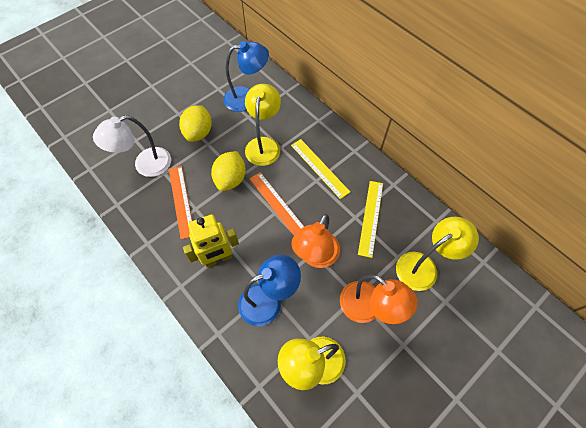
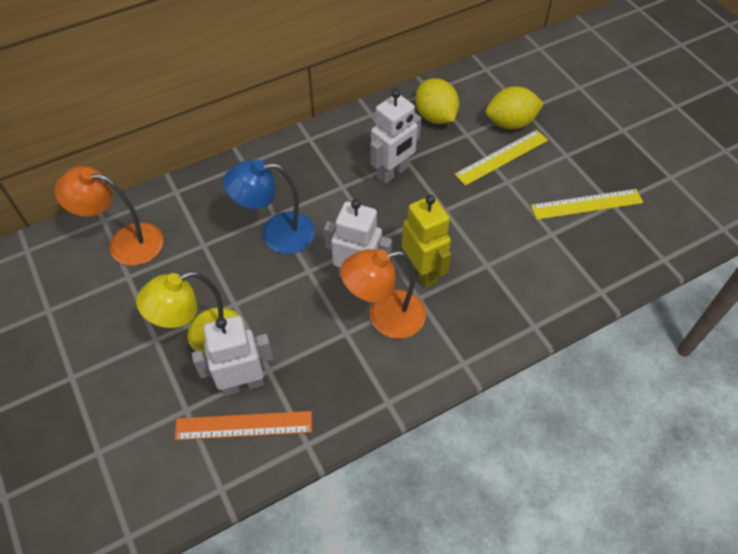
blue lamp: 2 -> 1
orange ruler: 2 -> 1
white lamp: 1 -> 0
white robot: 0 -> 3
yellow lamp: 3 -> 1

